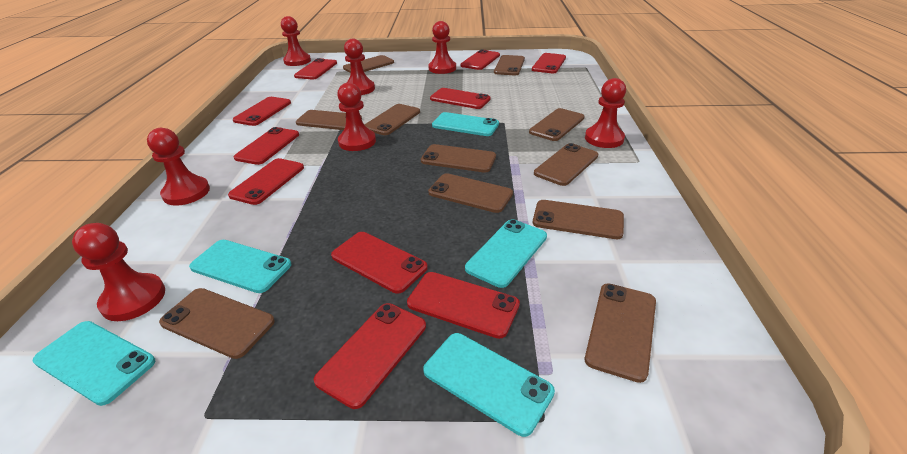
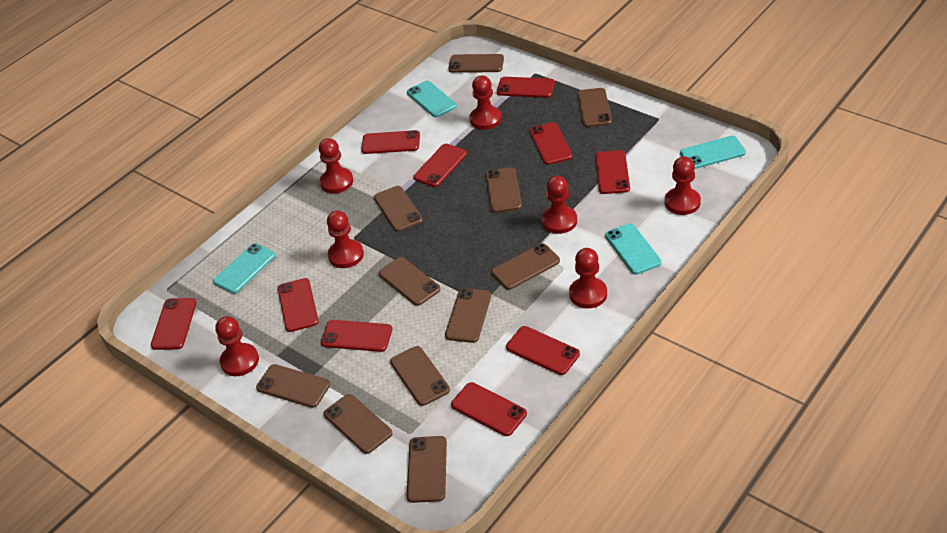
turquoise phone: 5 -> 4

